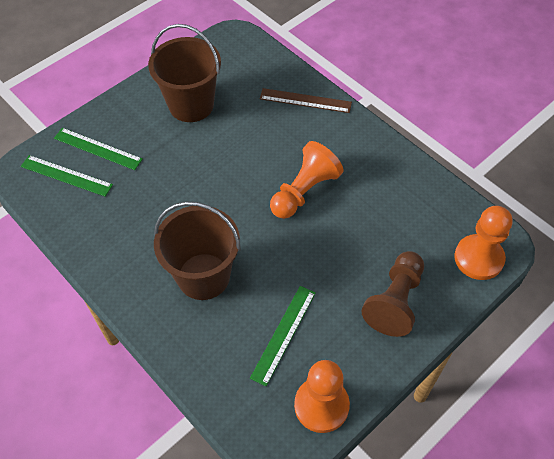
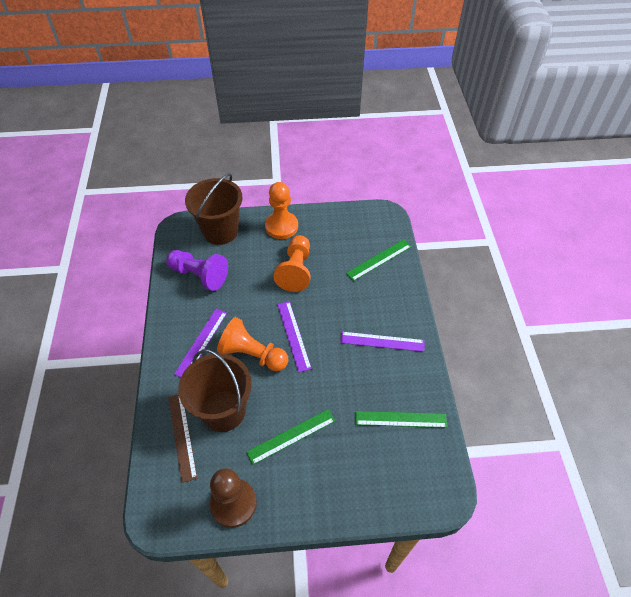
purple pawn: 0 -> 1
purple ruler: 0 -> 3

